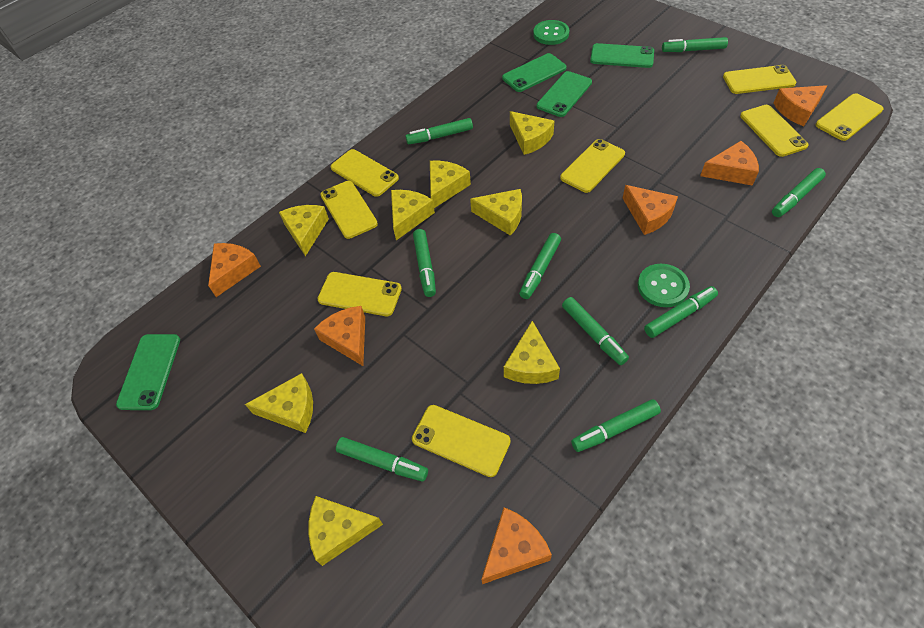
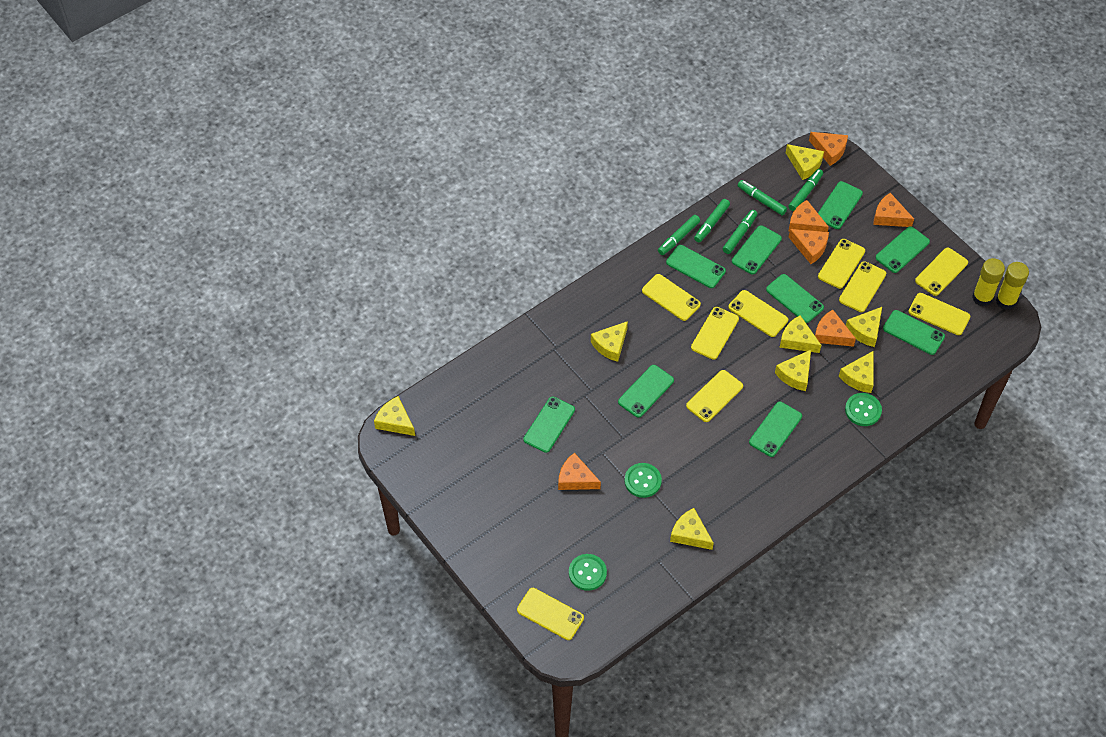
green button: 2 -> 3
green marker: 9 -> 5
green phone: 4 -> 9
yellow glue stick: 0 -> 2
yellow phone: 8 -> 9

